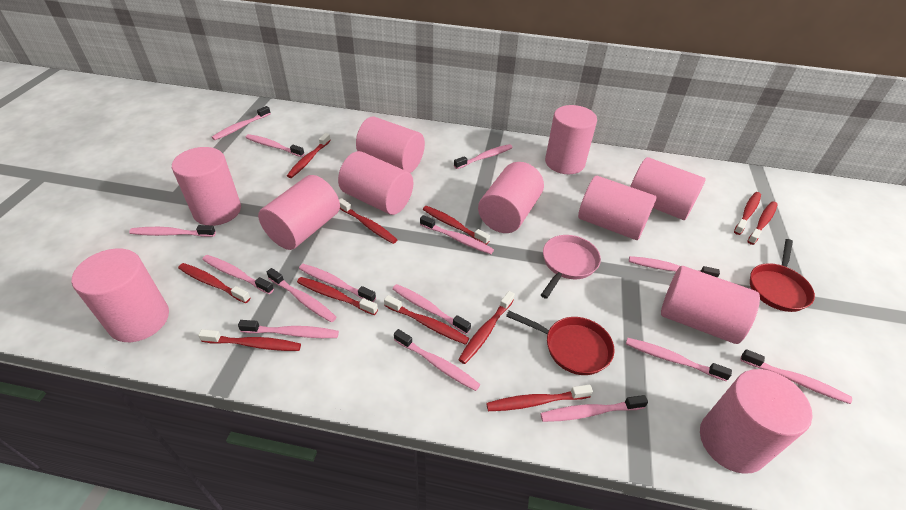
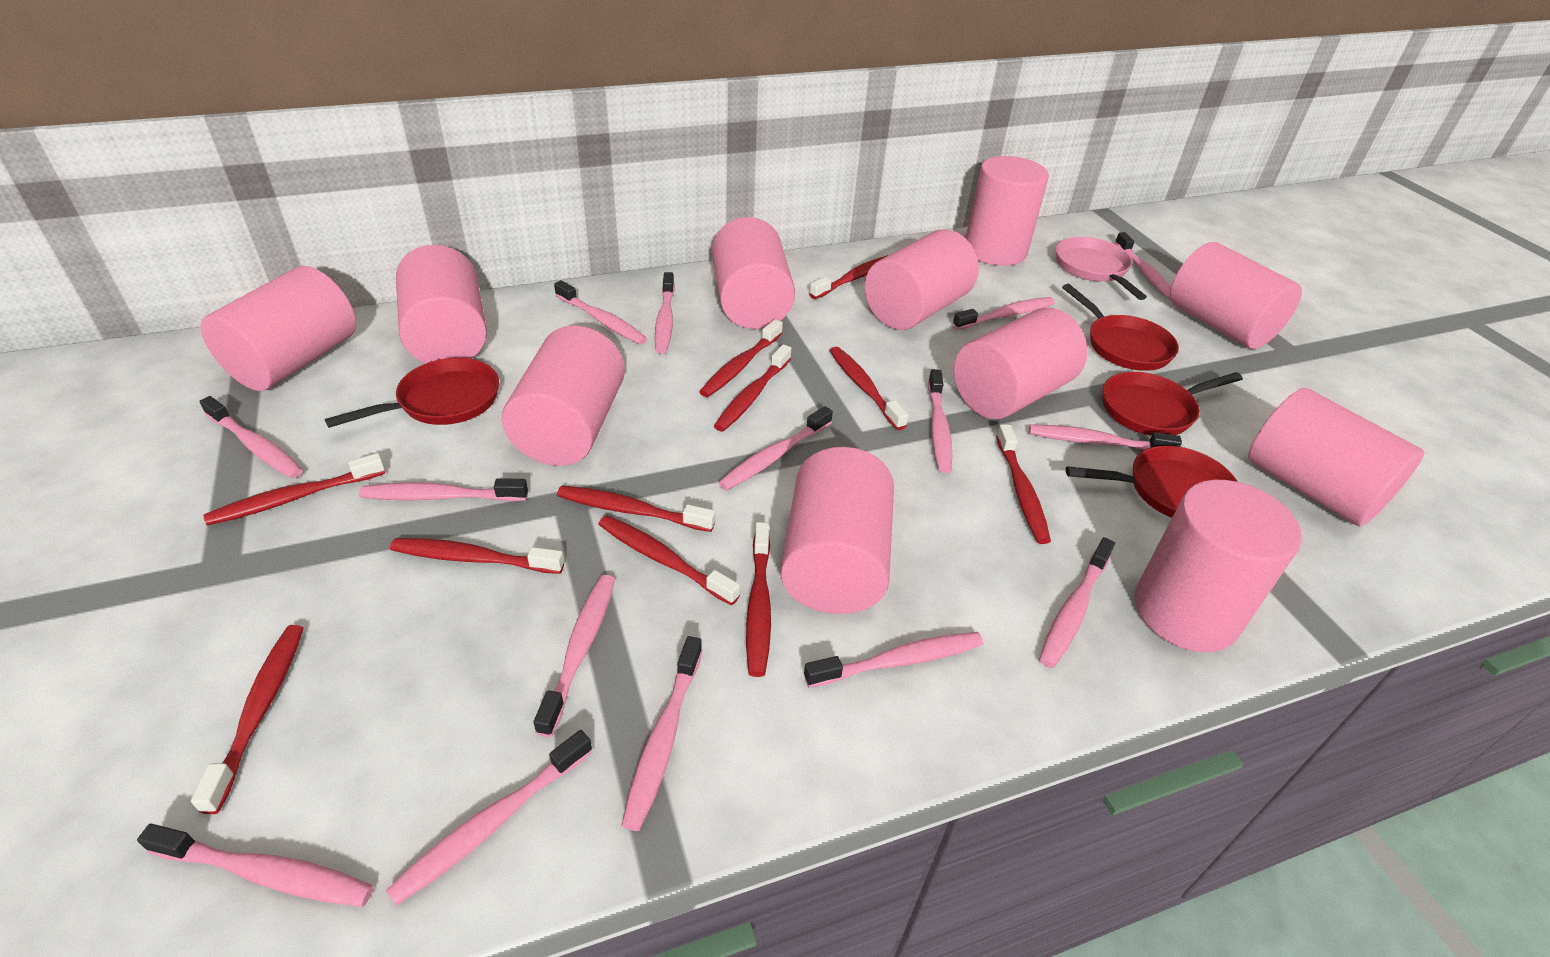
red pan: 2 -> 4

